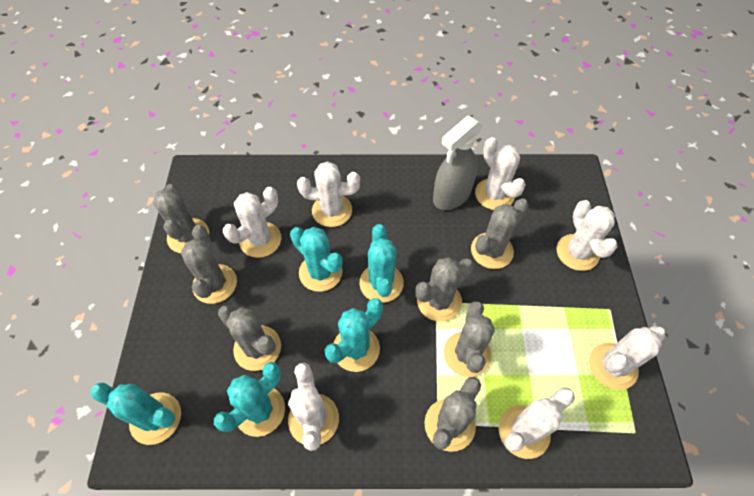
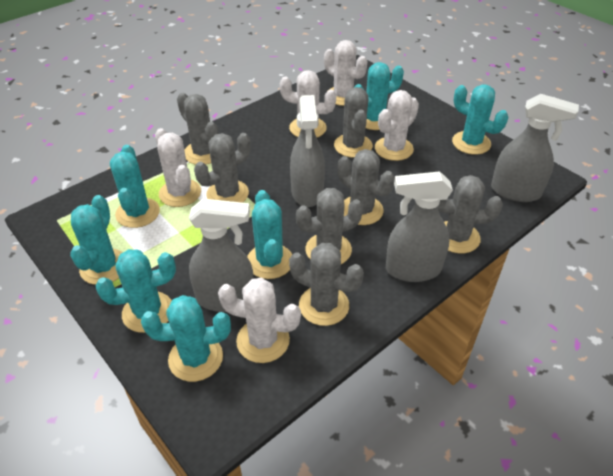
grey spray bottle: 1 -> 4
turquoise cactus: 5 -> 7
white cactus: 7 -> 5

